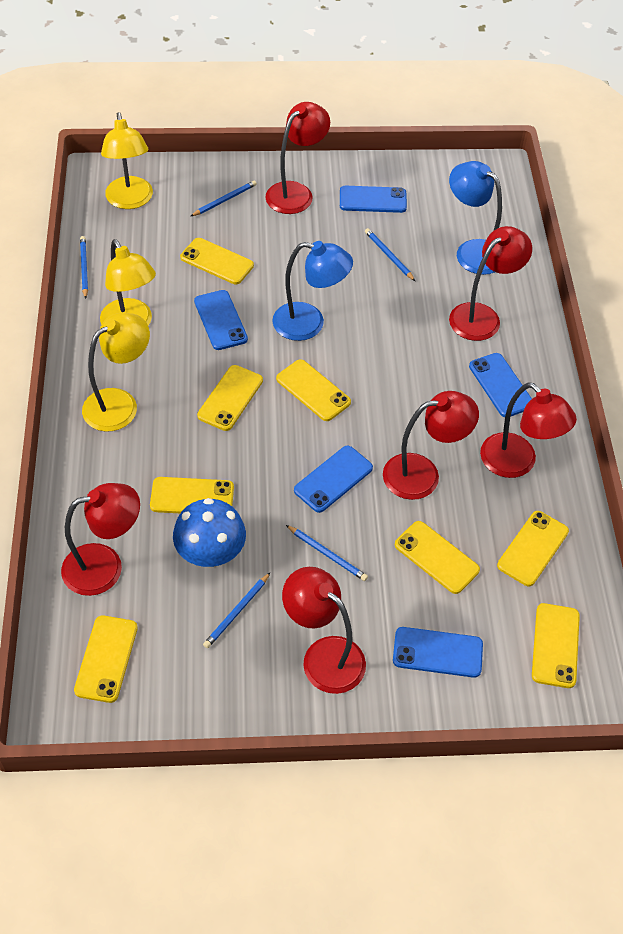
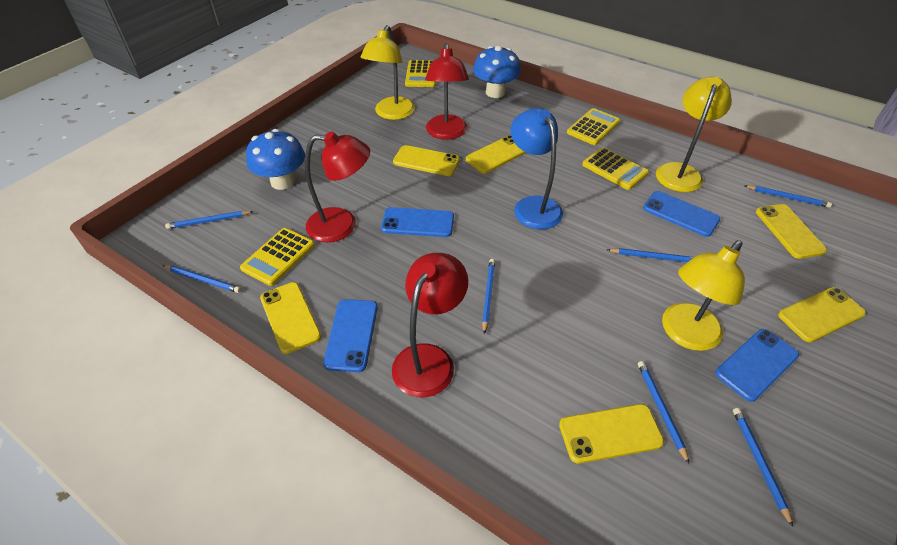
blue lamp: 2 -> 1
blue mushroom: 1 -> 2
blue pencil: 5 -> 7
blue phone: 5 -> 4
red lamp: 6 -> 3
yellow calculator: 0 -> 4
yellow phone: 8 -> 6

